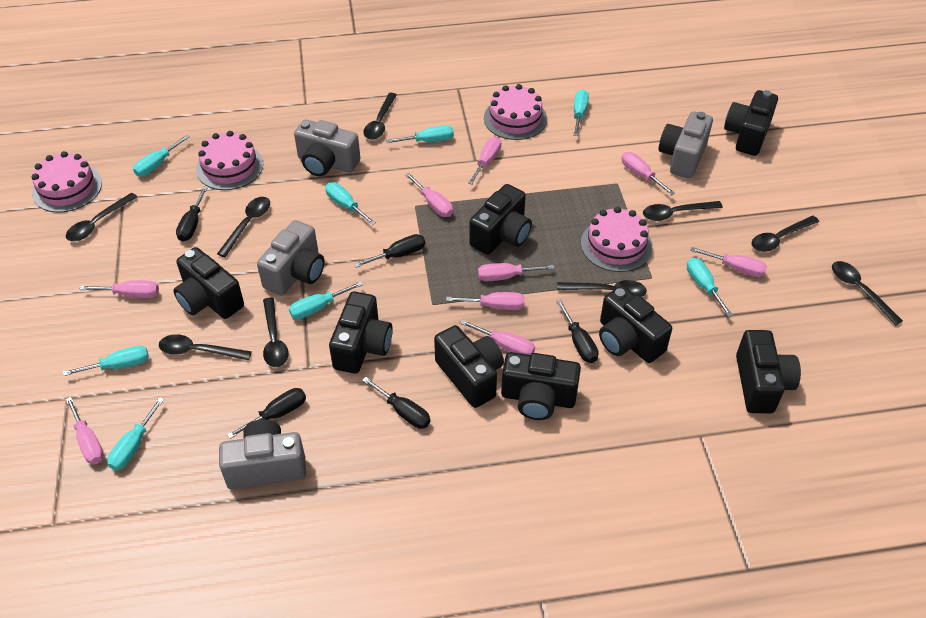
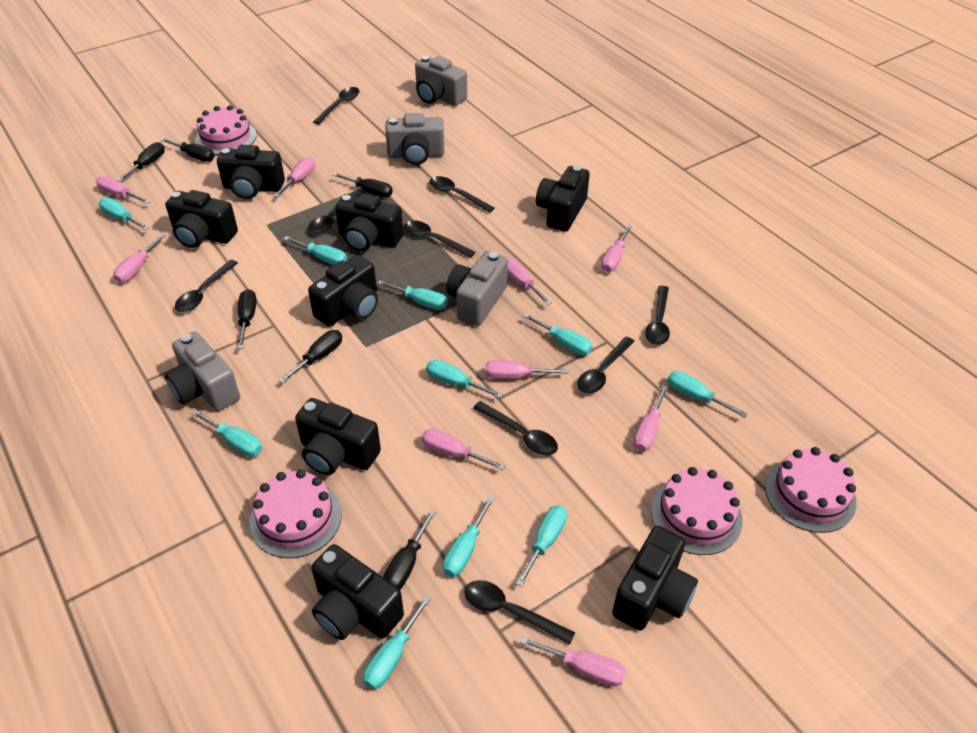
black screwdriver: 5 -> 6
turquoise screwdriver: 8 -> 10

